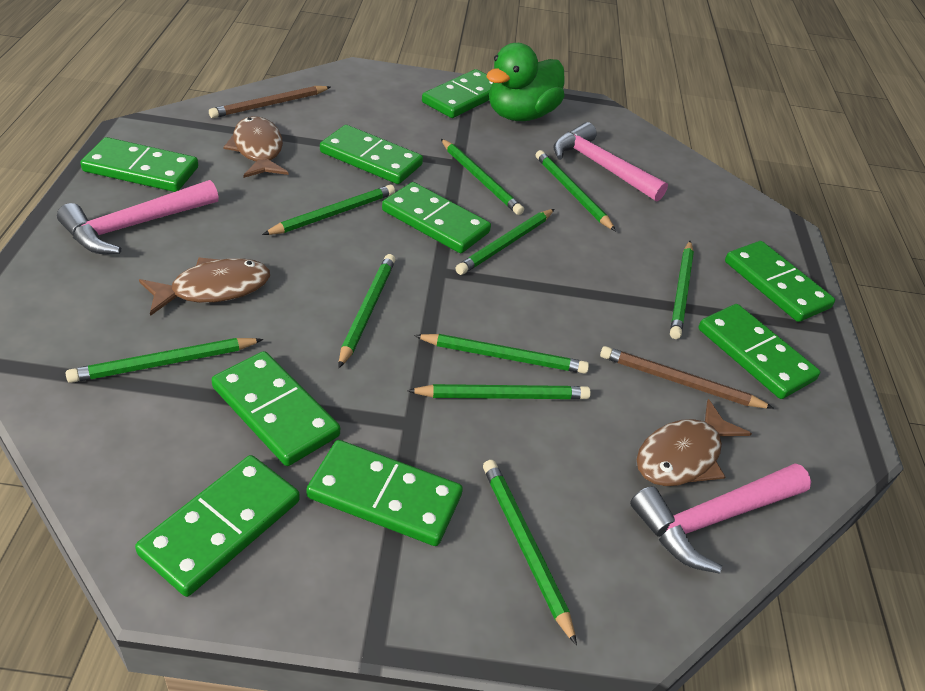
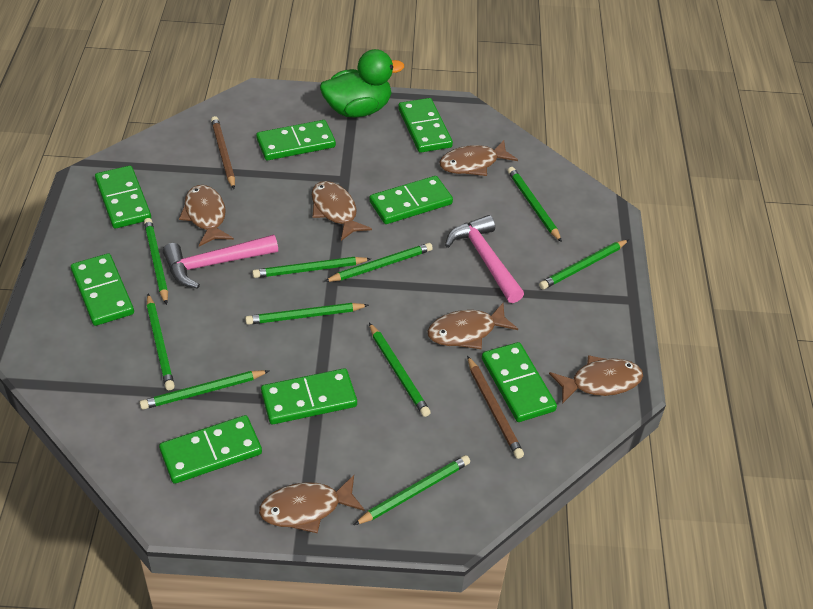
brown fish: 3 -> 6
green domino: 9 -> 8
pink hammer: 3 -> 2

